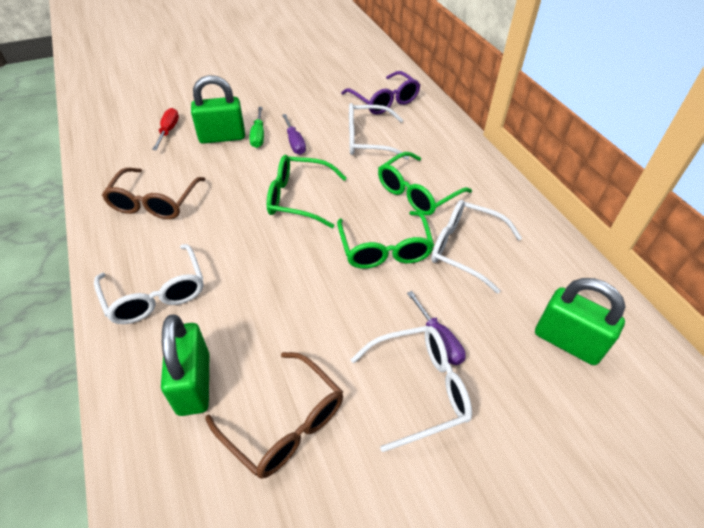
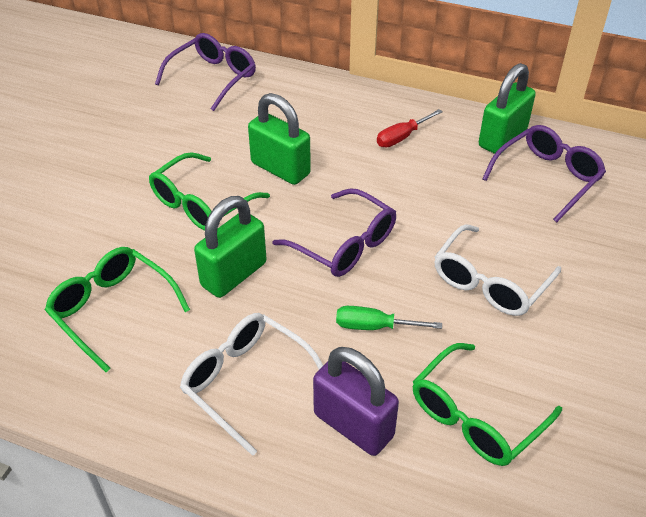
brown glasses: 2 -> 0
purple glasses: 1 -> 3
purple padlock: 0 -> 1
purple screwdriver: 2 -> 0
white glasses: 4 -> 2

